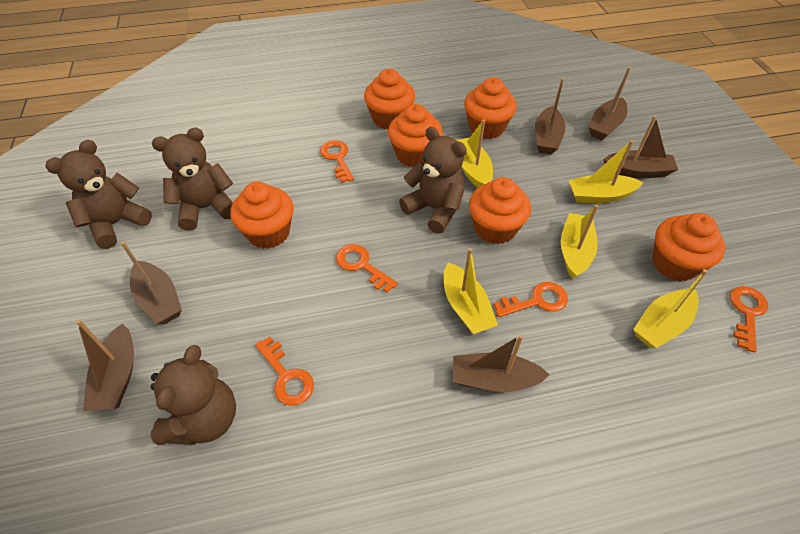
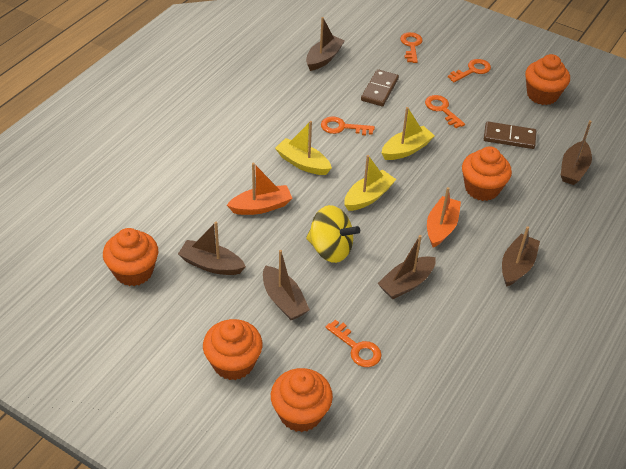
brown domino: 0 -> 2
brown teddy bear: 4 -> 0
orange boat: 0 -> 2
orange cupcake: 6 -> 5
yellow boat: 5 -> 3
yellow spinning top: 0 -> 1

